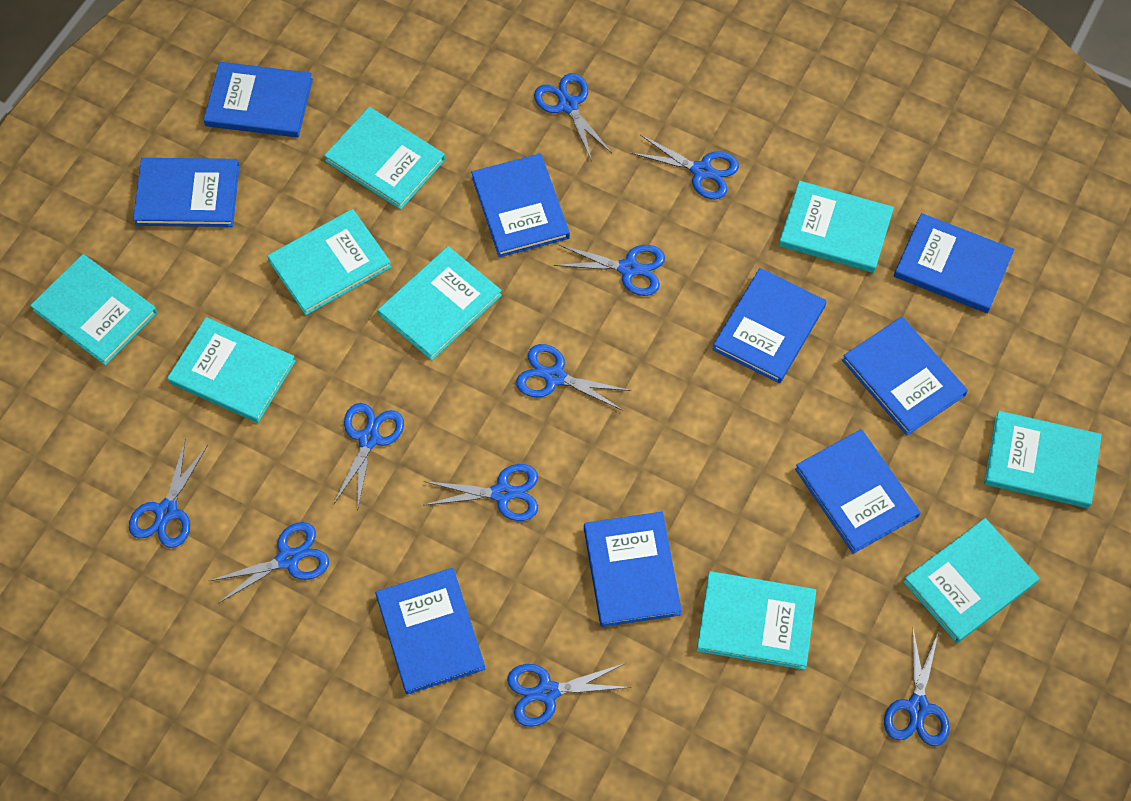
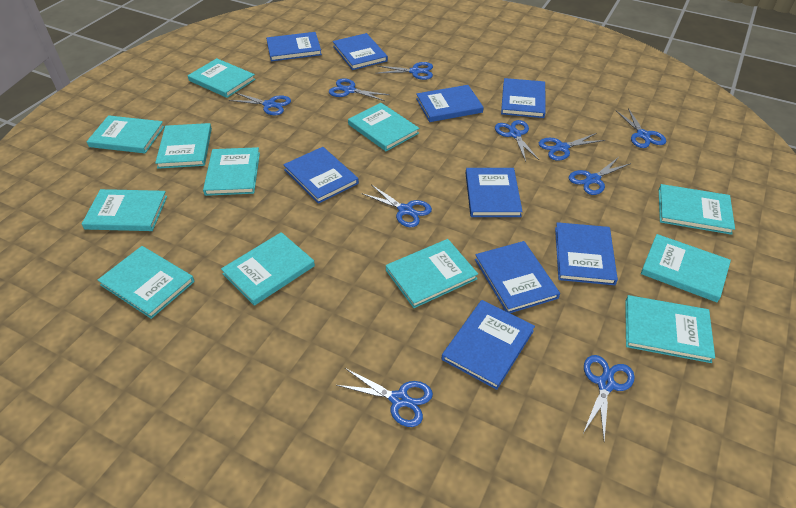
turquoise book: 9 -> 12

